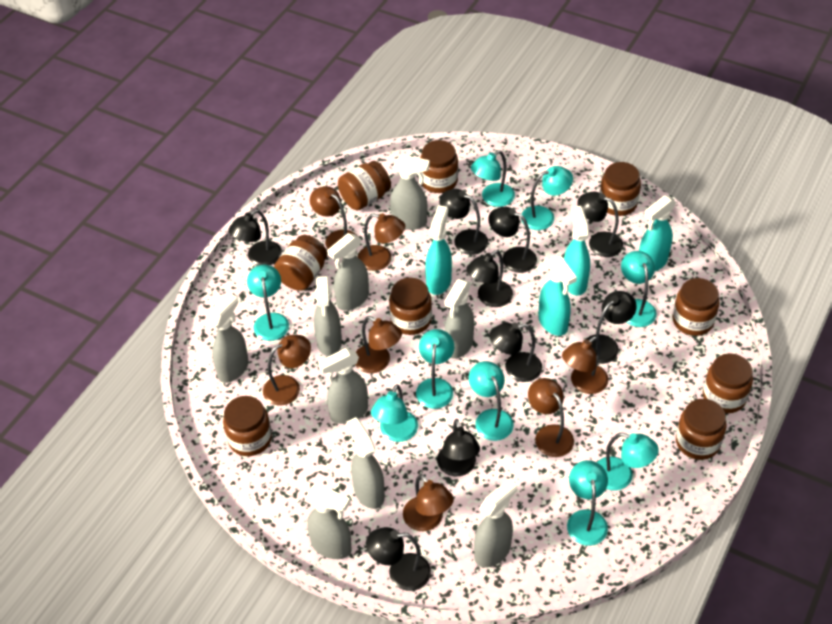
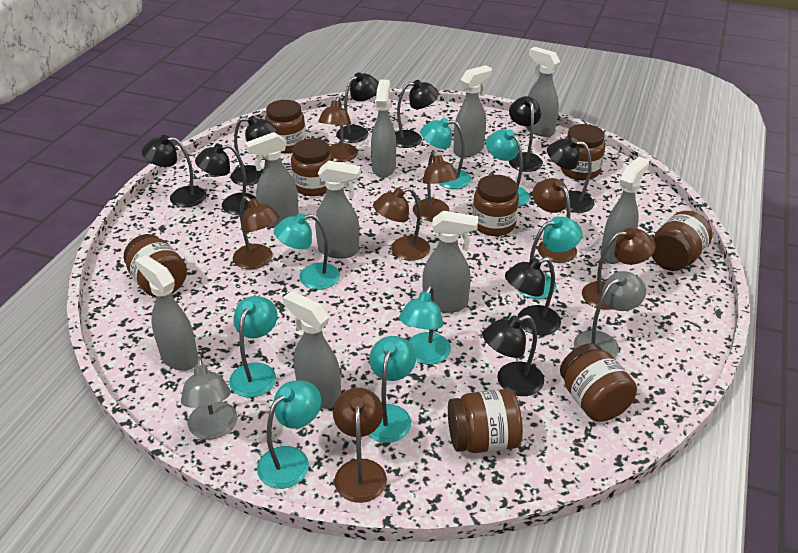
brown jar: 9 -> 8
grey lamp: 0 -> 2
turquoise lamp: 9 -> 8
turquoise spray bottle: 4 -> 0

